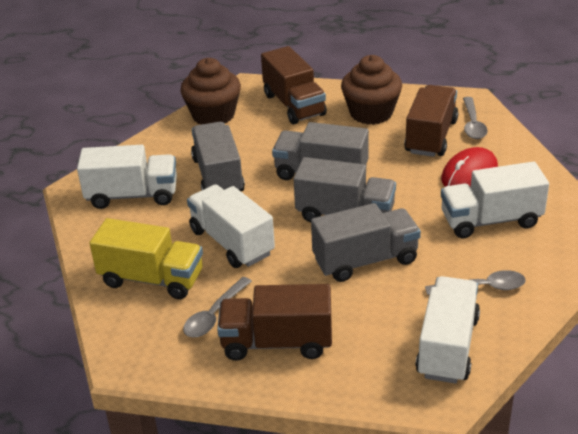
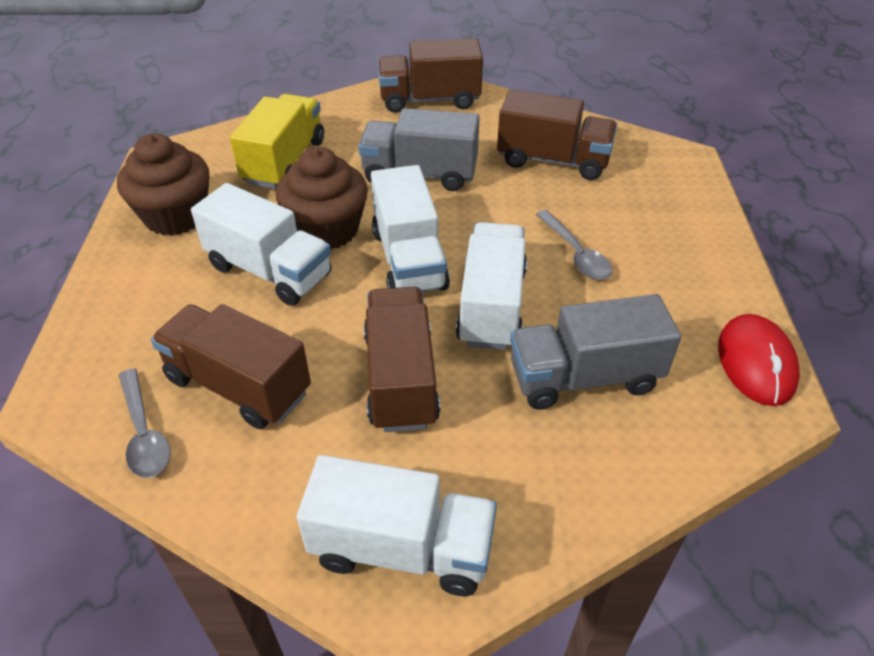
brown truck: 3 -> 4
grey spoon: 3 -> 2
grey truck: 4 -> 2

